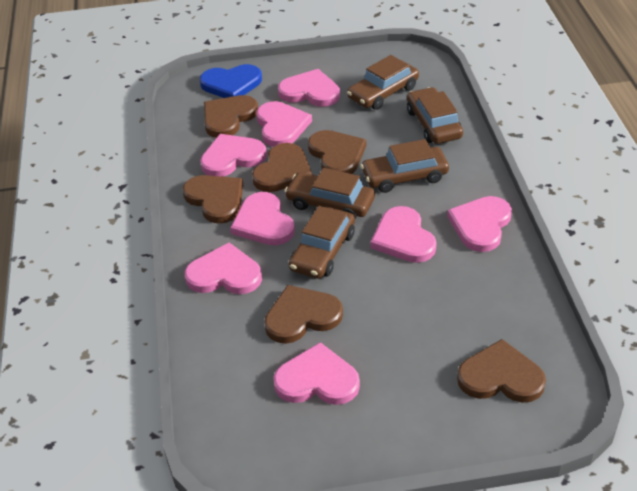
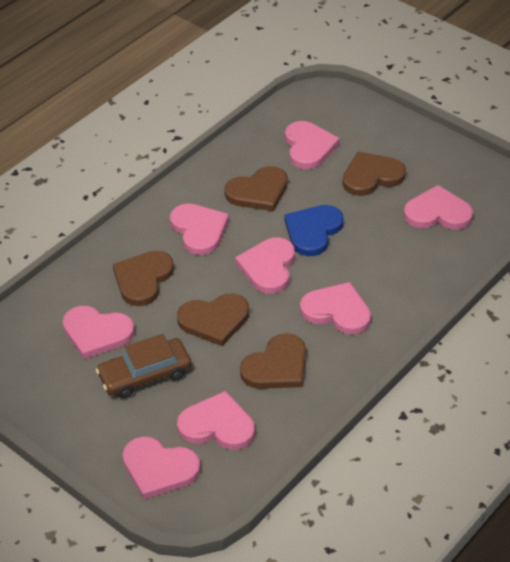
brown car: 5 -> 1
brown heart: 6 -> 5

